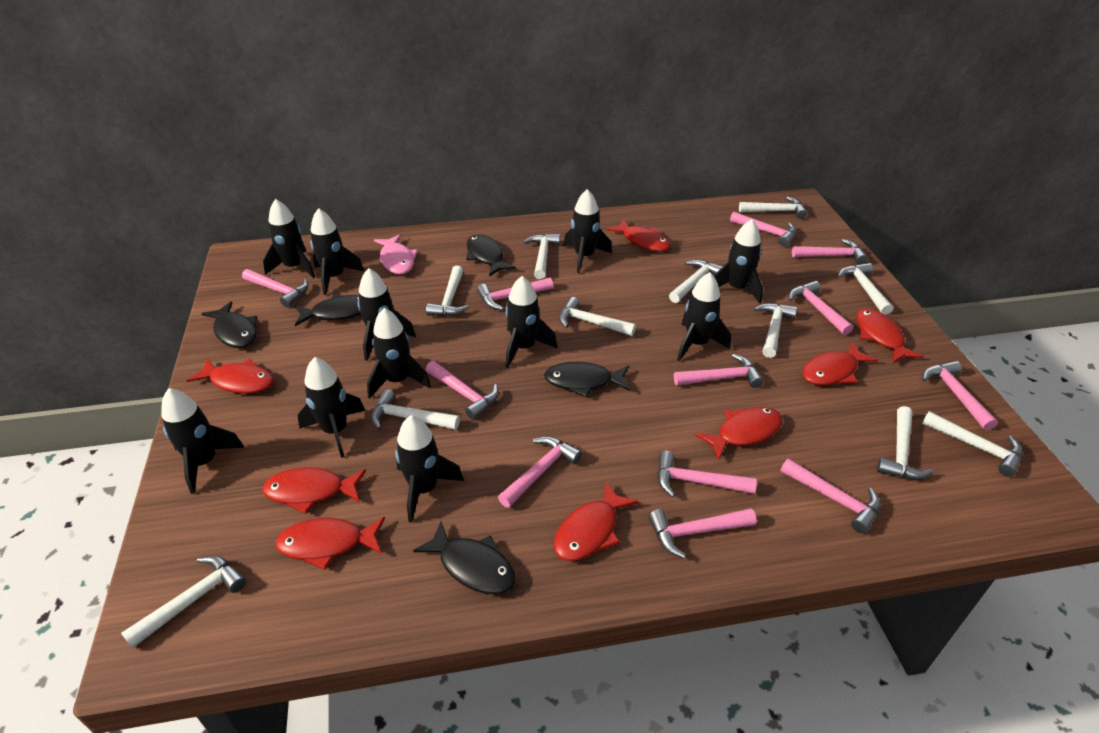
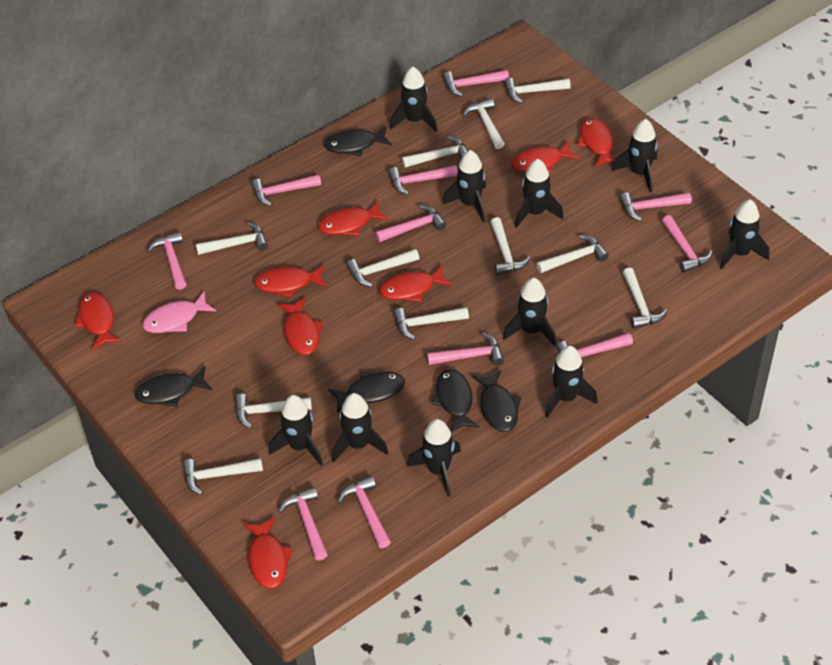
black rocket: 11 -> 10
pink hammer: 12 -> 11

